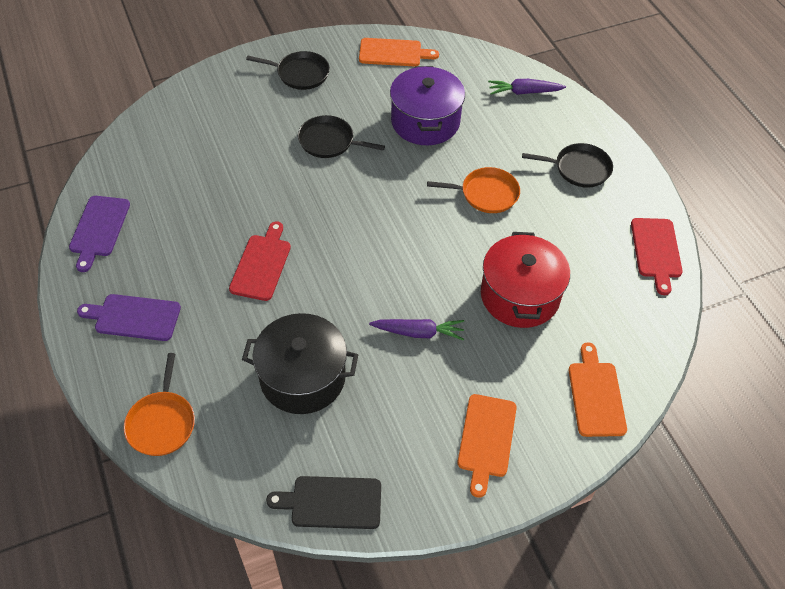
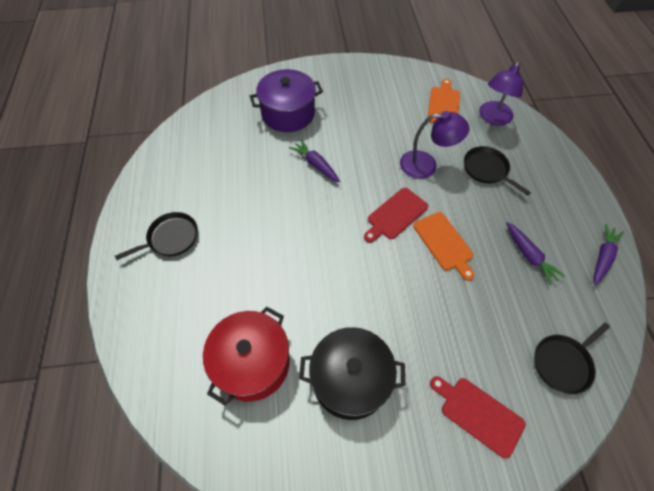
black cutting board: 1 -> 0
orange cutting board: 3 -> 2
orange pan: 2 -> 0
purple carrot: 2 -> 3
purple cutting board: 2 -> 0
purple lamp: 0 -> 2

